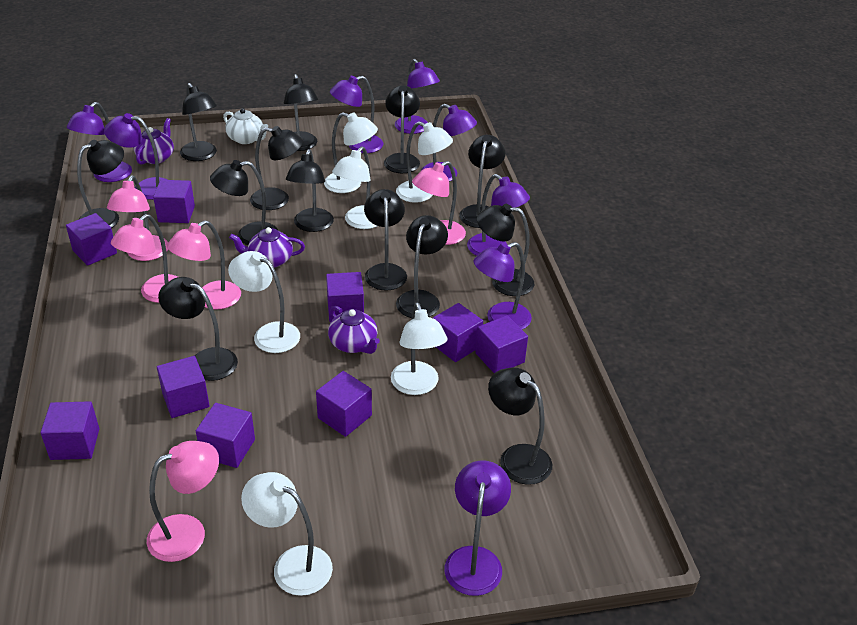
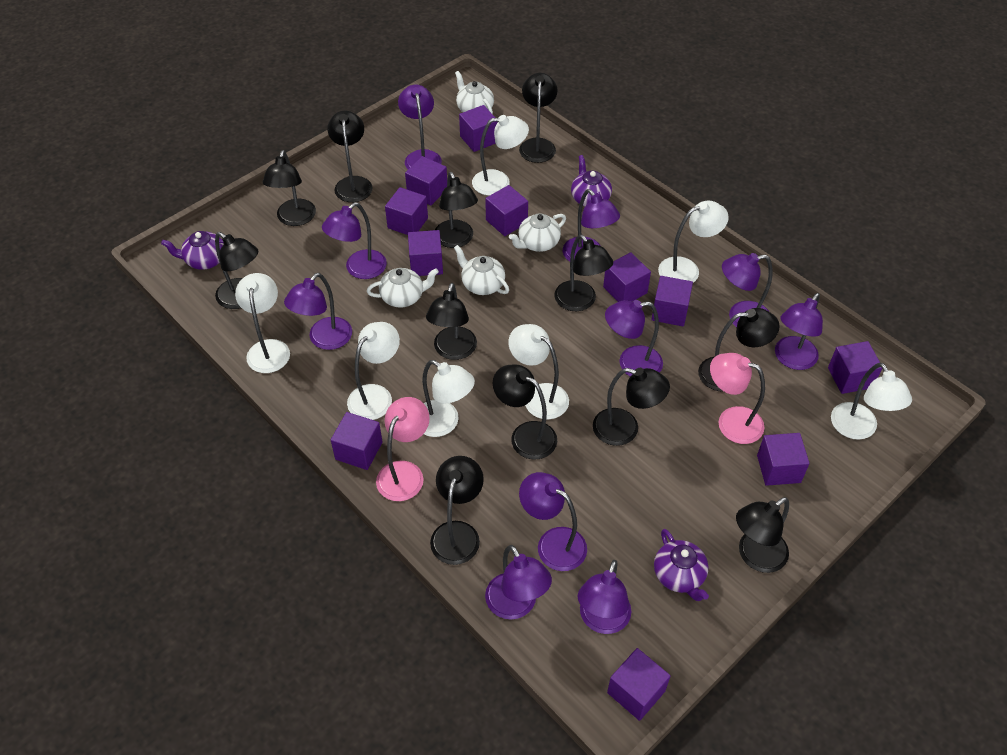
black lamp: 13 -> 12
pink lamp: 5 -> 2
purple cube: 9 -> 11
purple lamp: 8 -> 10
white lamp: 6 -> 7
white teapot: 1 -> 4

